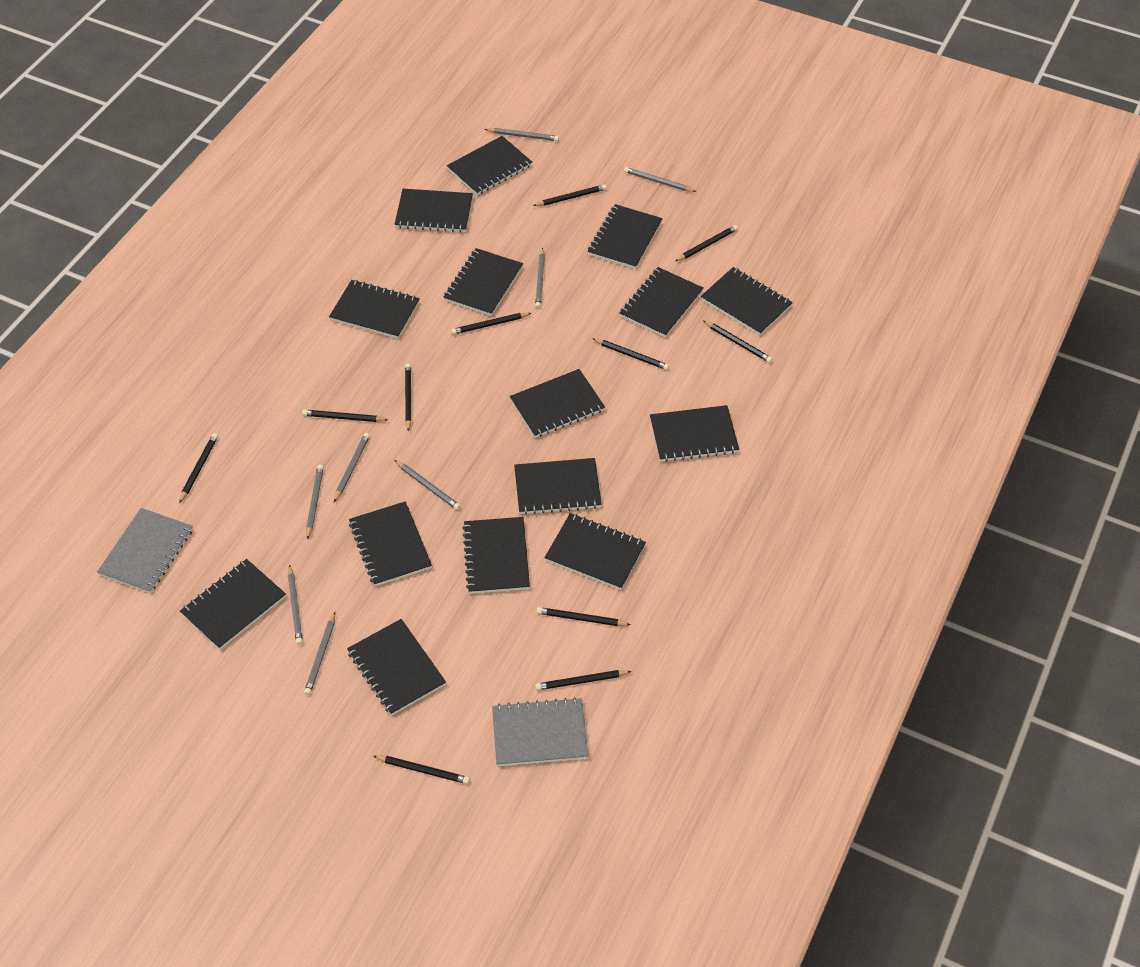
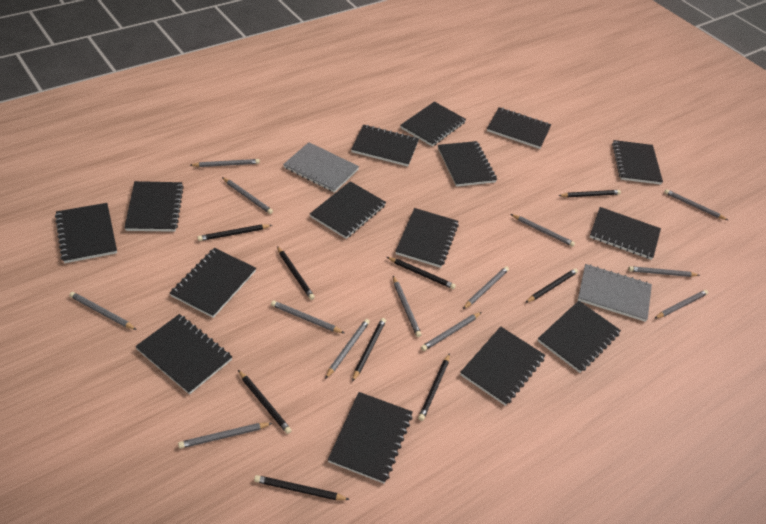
black pencil: 11 -> 9
grey pencil: 8 -> 13

